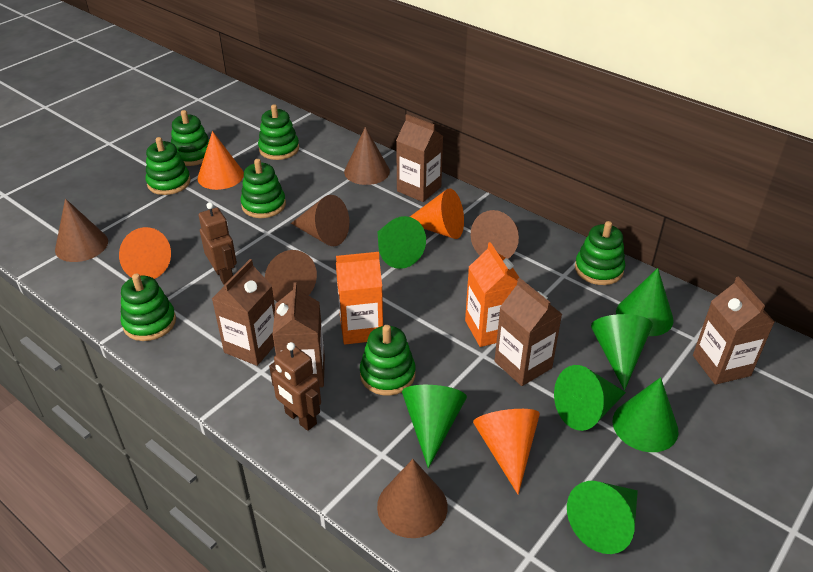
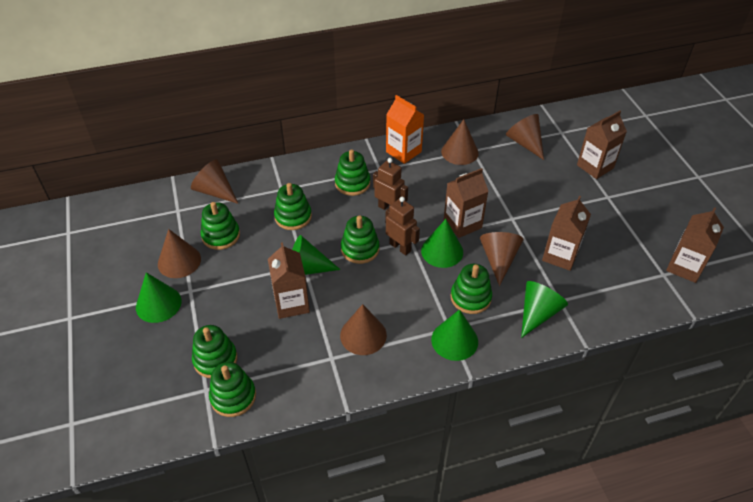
green cone: 7 -> 5
orange carton: 2 -> 1
orange cone: 4 -> 0

